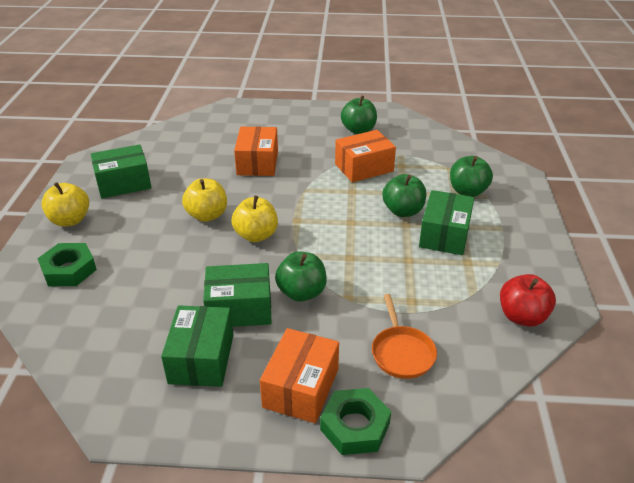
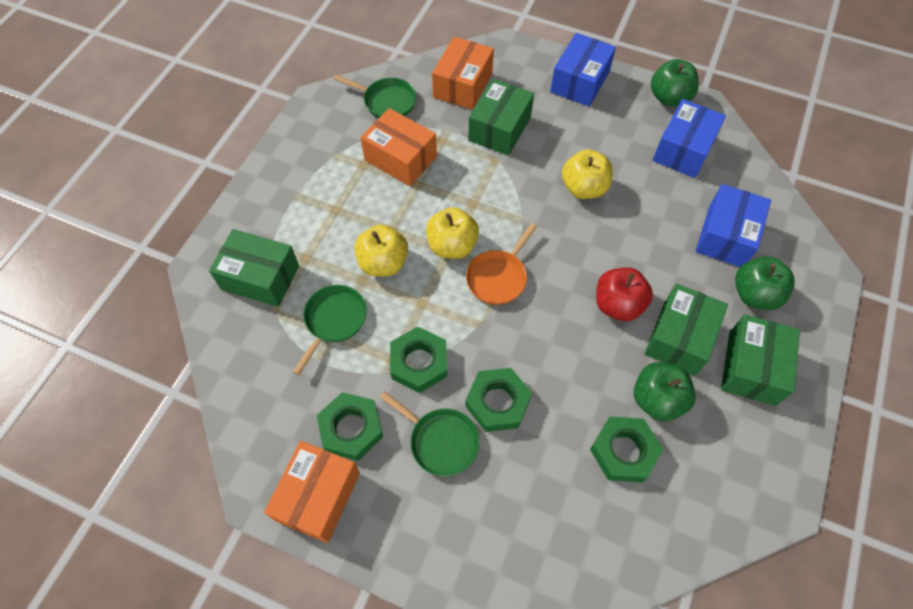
blue box: 0 -> 3
green apple: 4 -> 3
green nut: 2 -> 4
green pan: 0 -> 3

